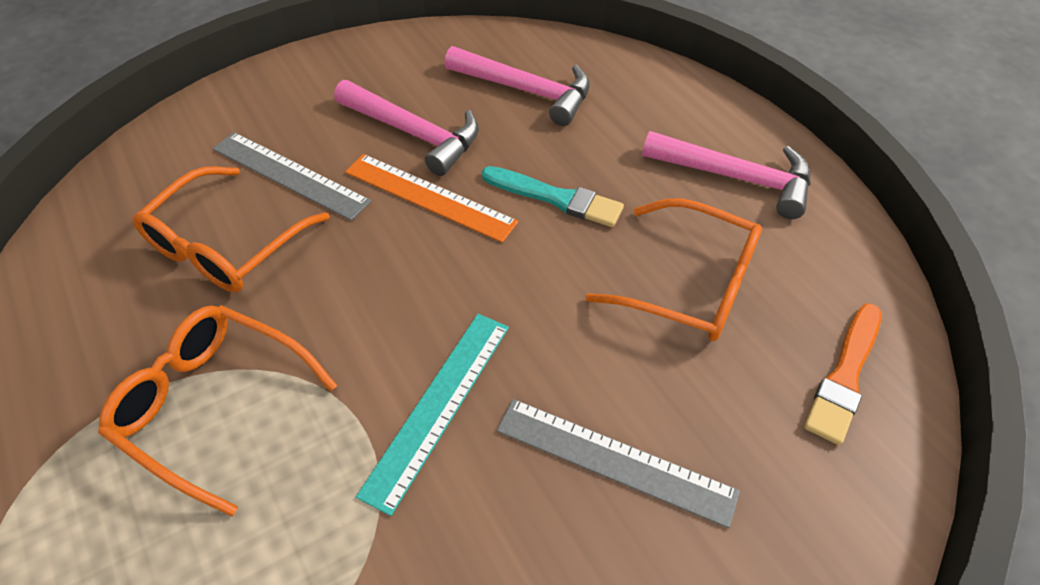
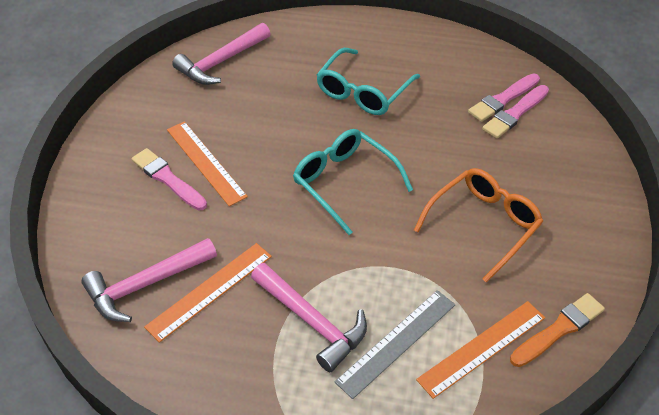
grey ruler: 2 -> 1
orange glasses: 3 -> 1
orange ruler: 1 -> 3
pink brush: 0 -> 3
turquoise brush: 1 -> 0
turquoise glasses: 0 -> 2
turquoise ruler: 1 -> 0

